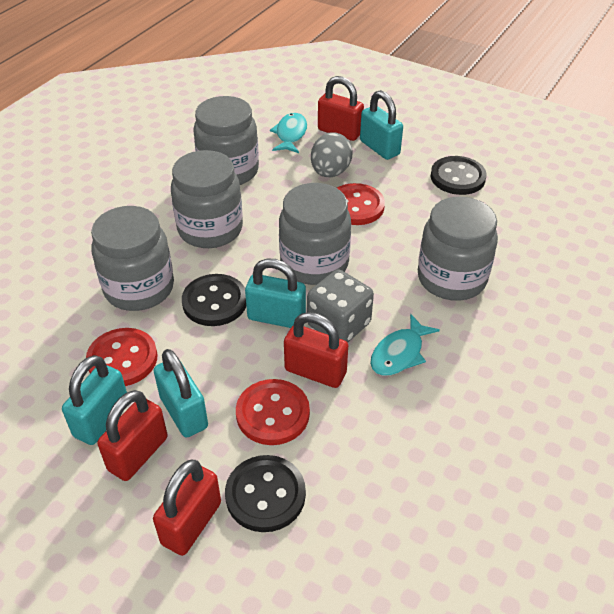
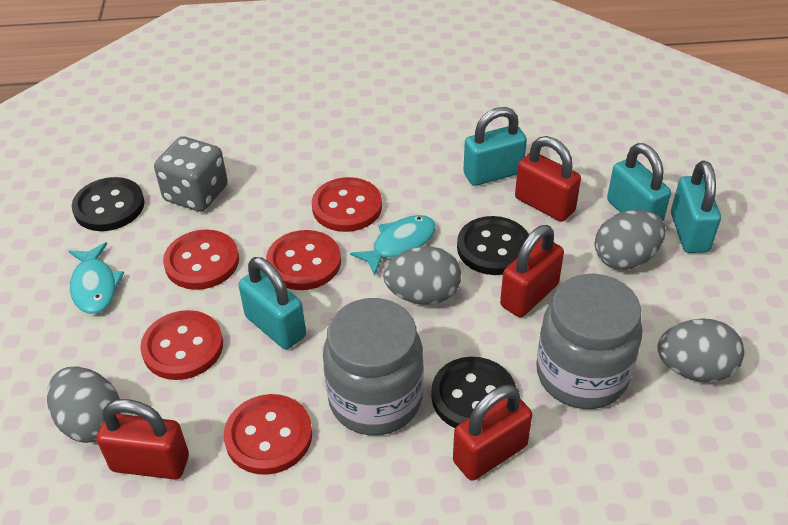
grey egg: 1 -> 4
grey jar: 5 -> 2
red button: 3 -> 5

